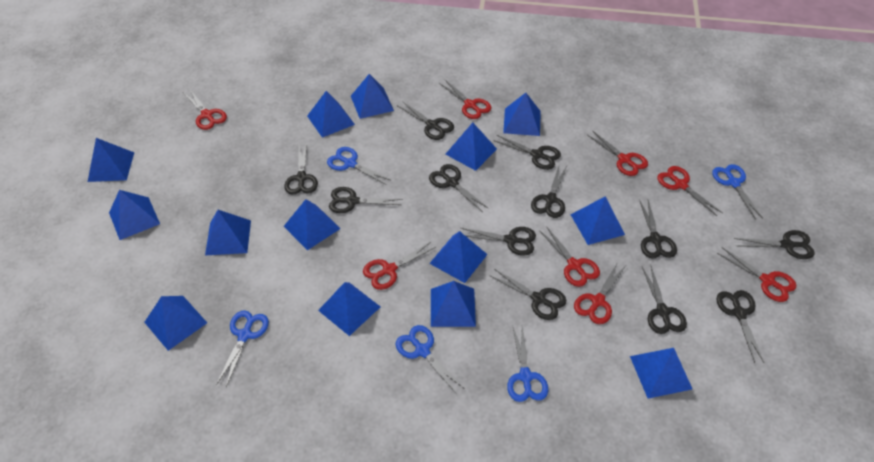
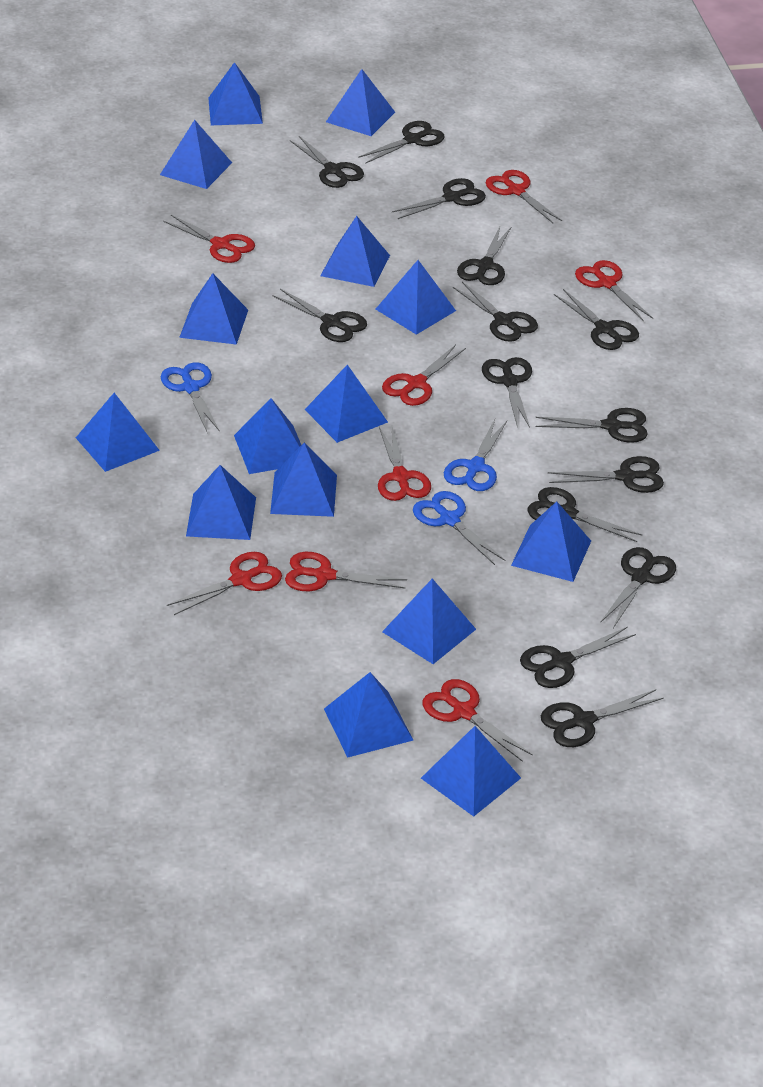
black scissors: 12 -> 14
blue pyramid: 14 -> 15
blue scissors: 5 -> 3

